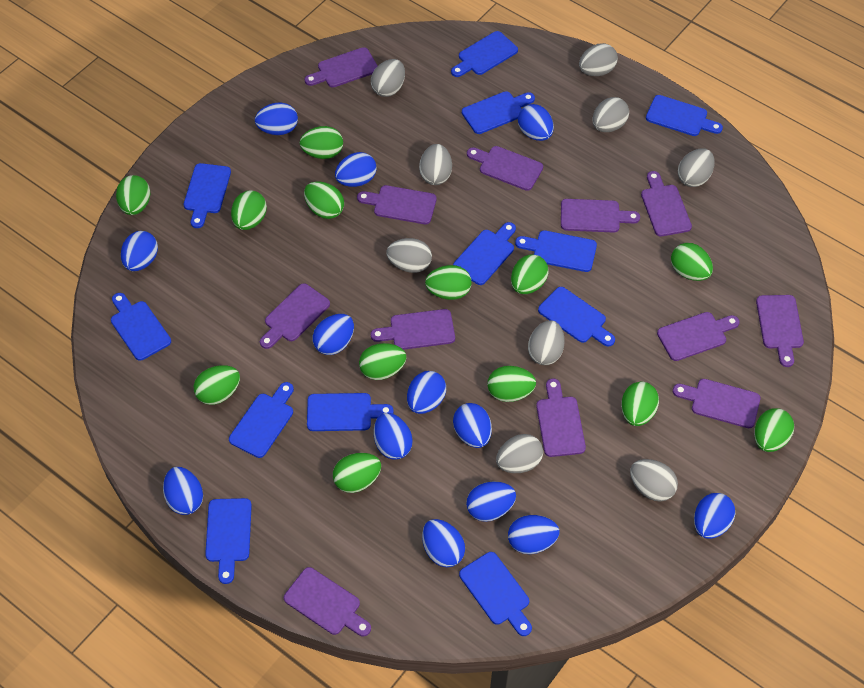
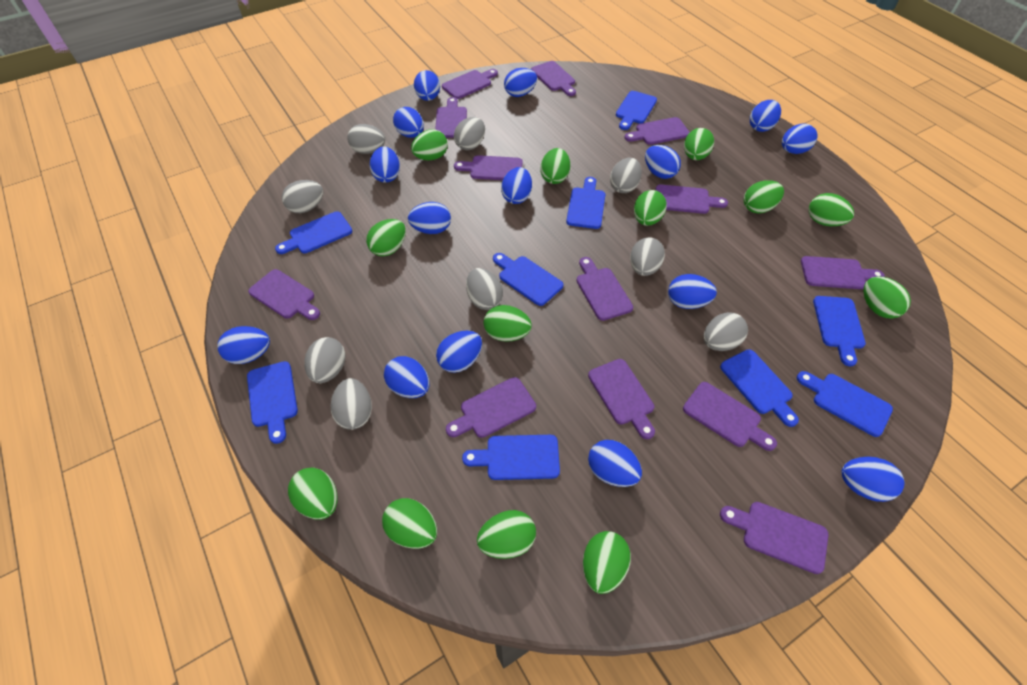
blue cutting board: 12 -> 9
blue egg: 13 -> 15
purple cutting board: 12 -> 13

